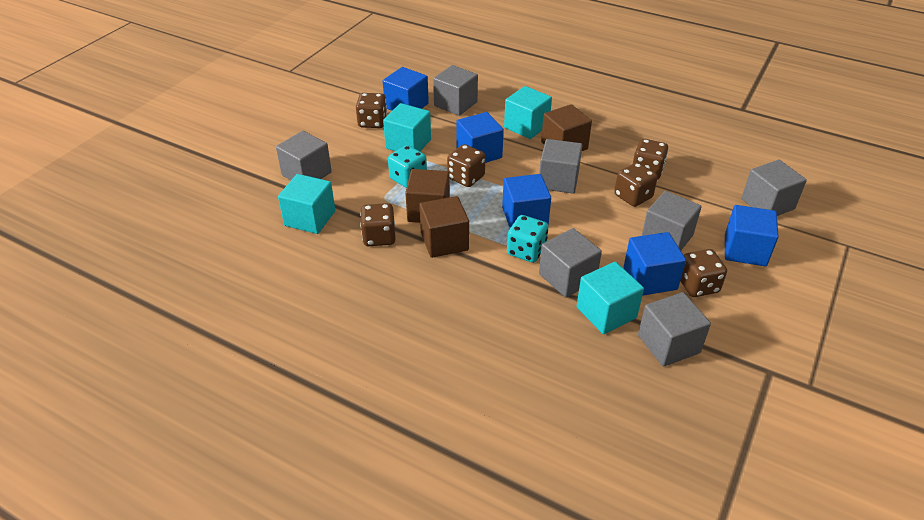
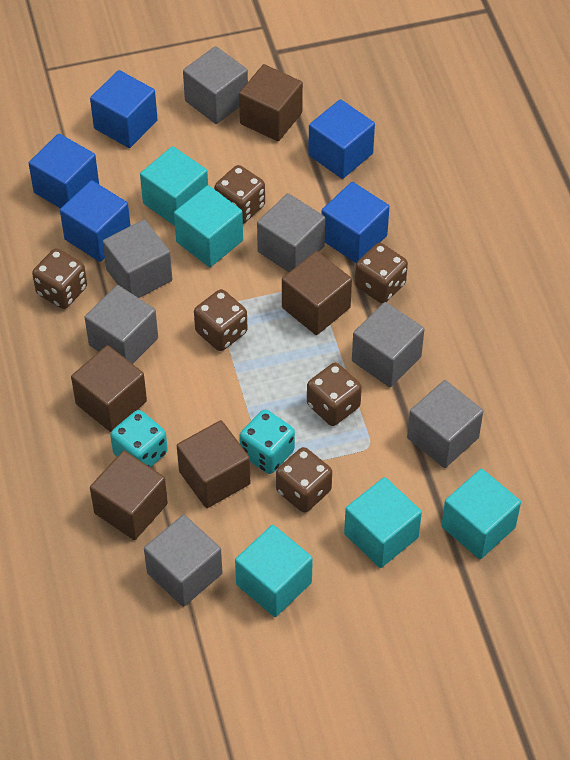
brown cube: 3 -> 5
turquoise cube: 4 -> 5

